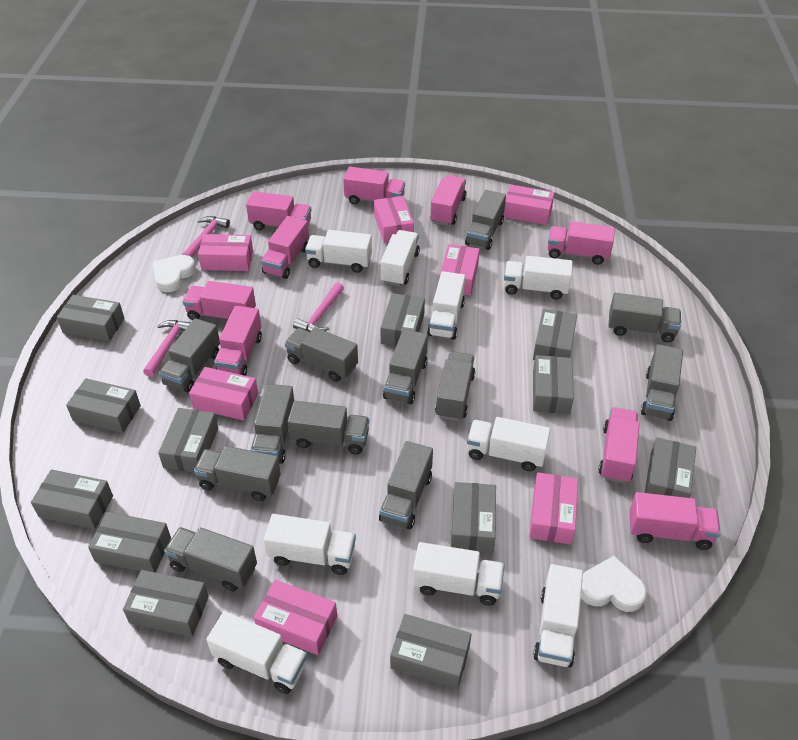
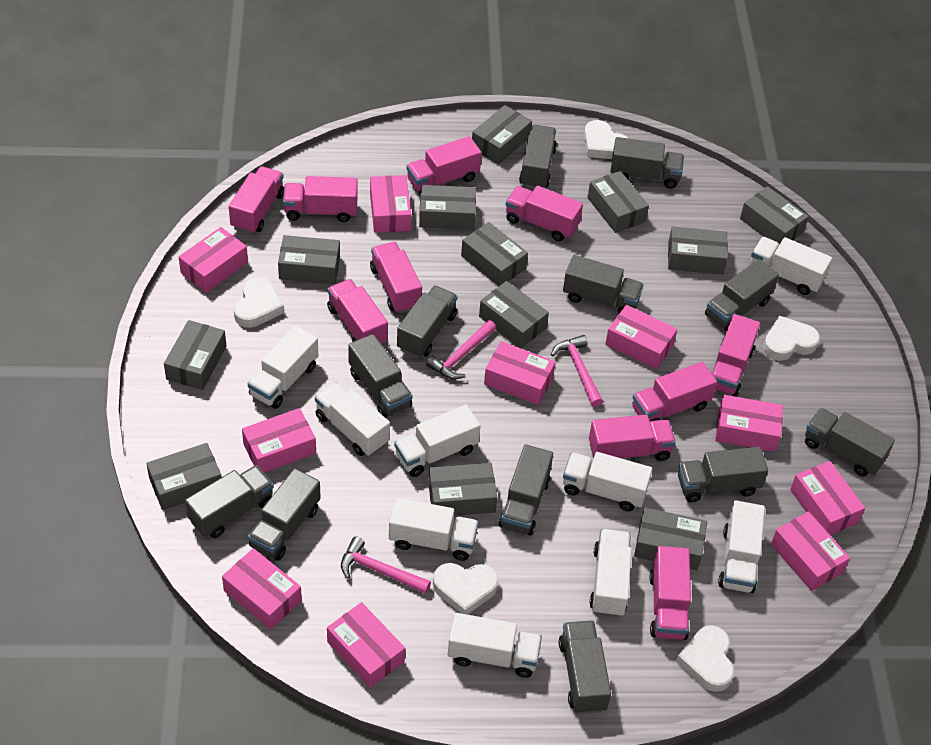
pink box: 7 -> 10
pink truck: 9 -> 10
white heart: 2 -> 5

